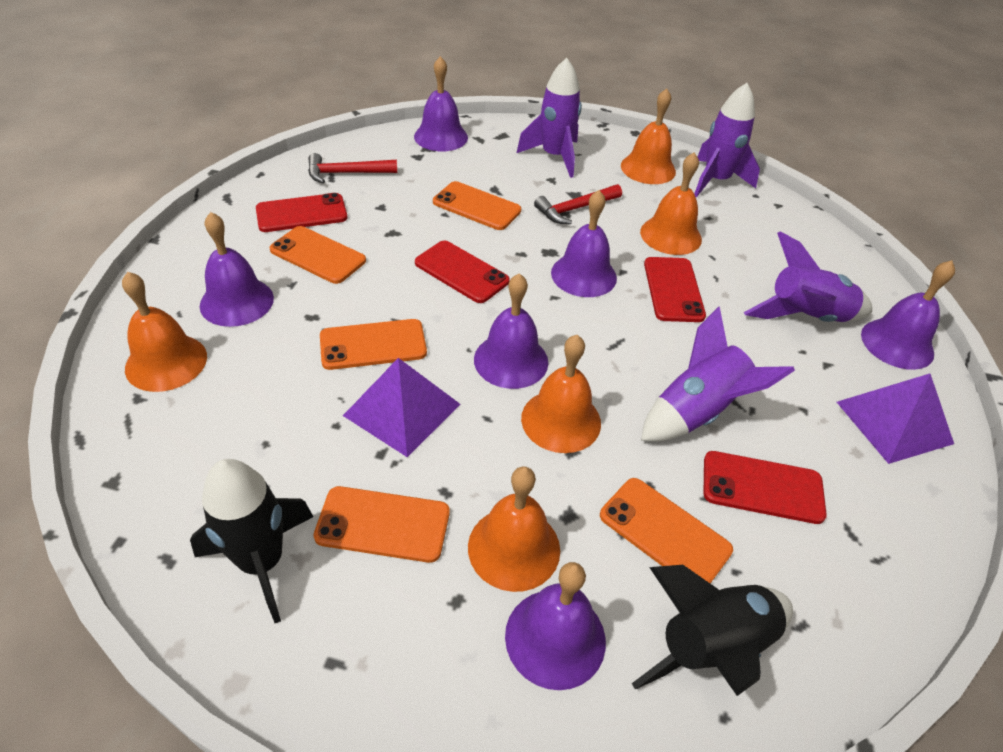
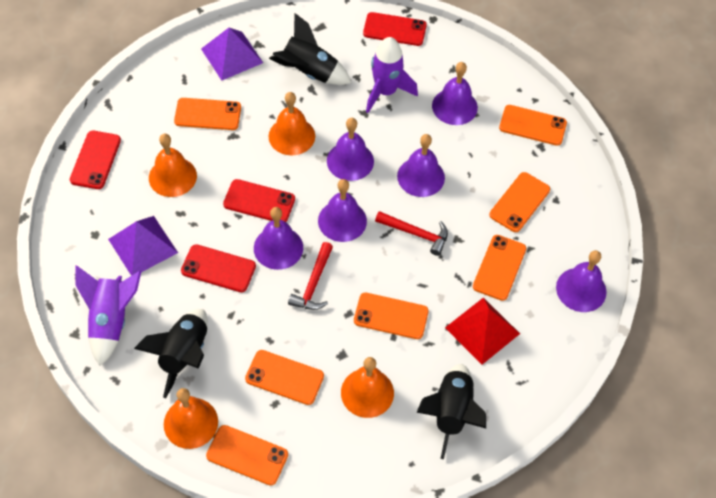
black rocket: 2 -> 3
orange bell: 5 -> 4
orange phone: 5 -> 7
purple rocket: 4 -> 2
red pyramid: 0 -> 1

